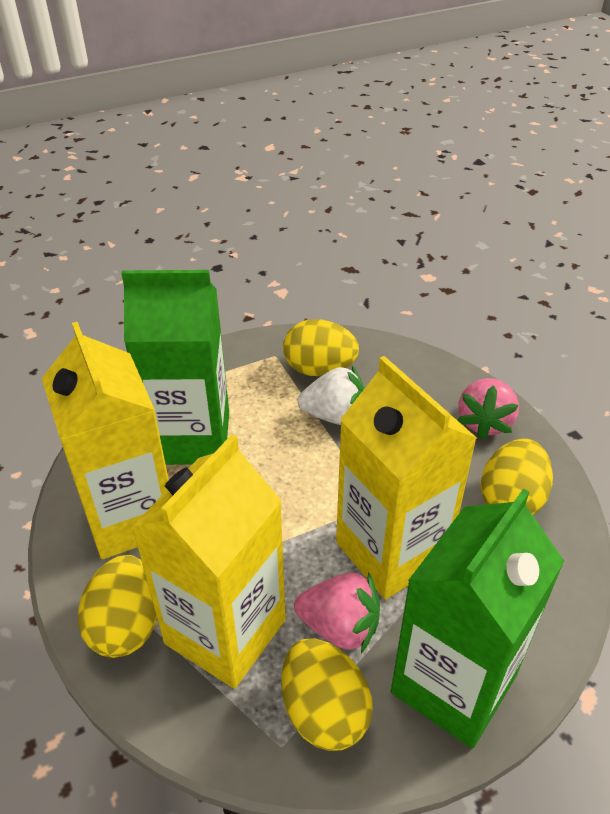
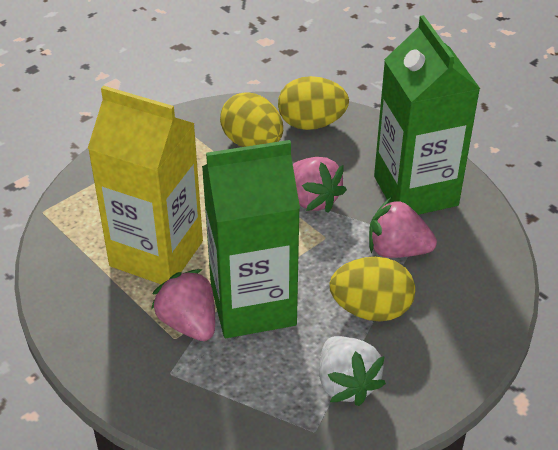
pink strawberry: 2 -> 3
yellow carton: 3 -> 1
yellow egg: 4 -> 3

